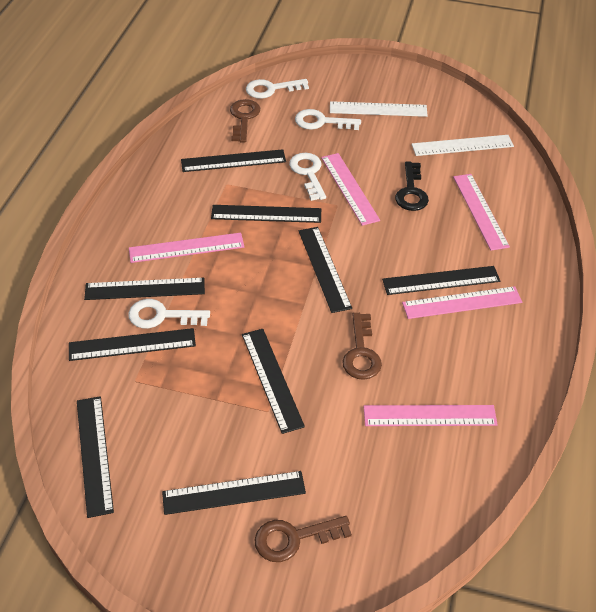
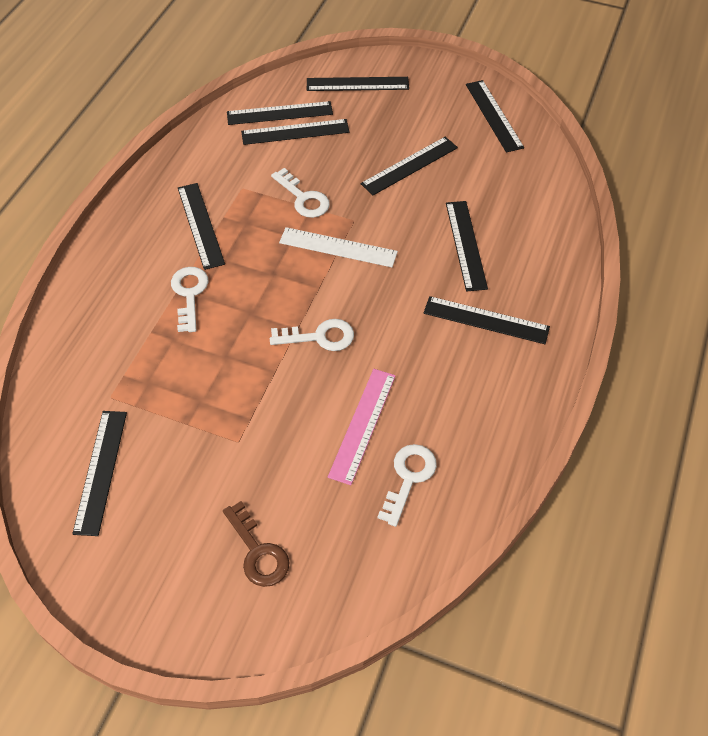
black key: 1 -> 0
brown key: 3 -> 1
pink ruler: 5 -> 1
white ruler: 2 -> 1

